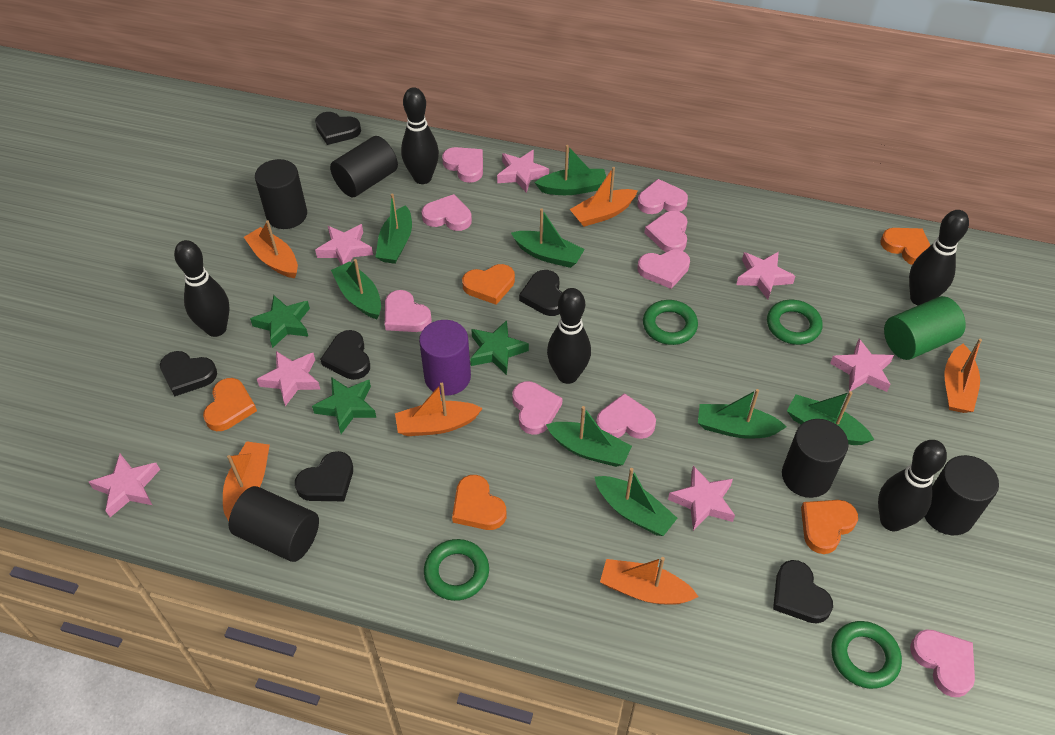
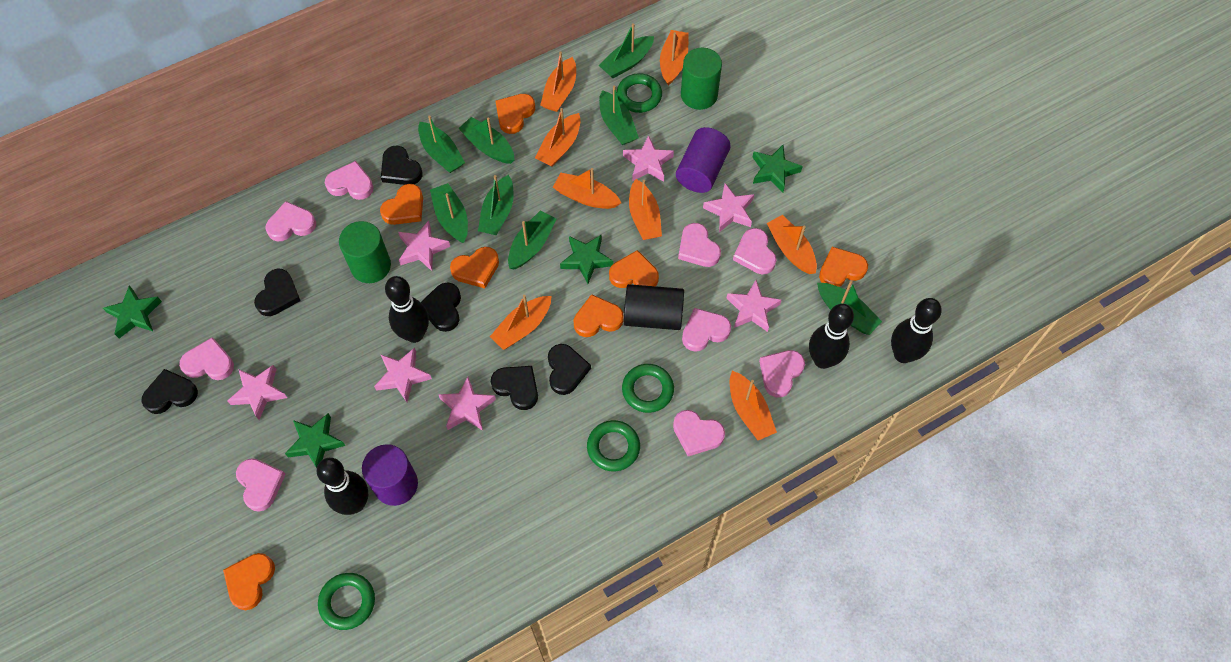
black bowling pin: 5 -> 4
black cylinder: 5 -> 1
green cylinder: 1 -> 2
green star: 3 -> 4
orange boat: 6 -> 8
orange heart: 5 -> 7
purple cylinder: 1 -> 2

